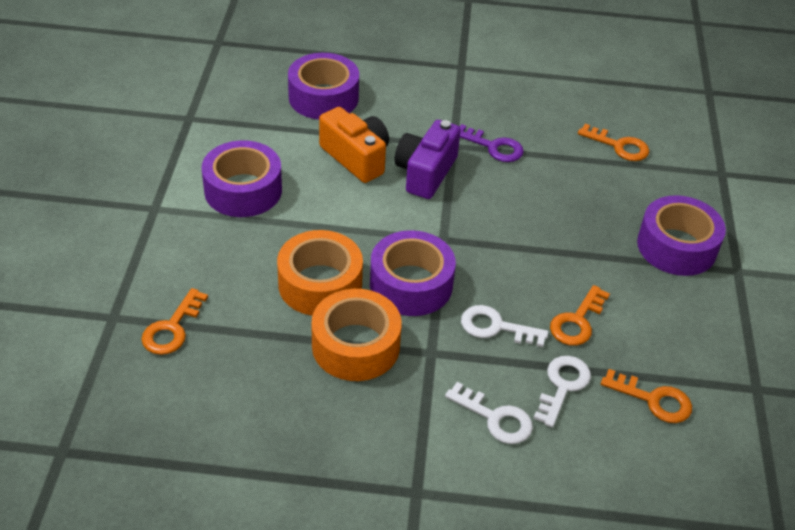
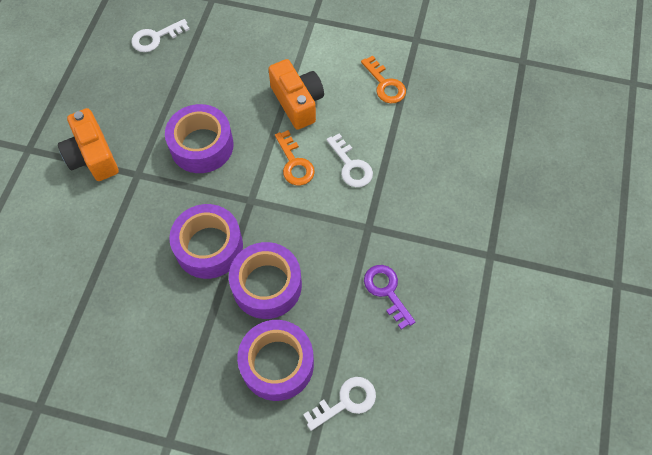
orange camera: 1 -> 2
orange key: 4 -> 2
orange tape: 2 -> 0
purple camera: 1 -> 0

